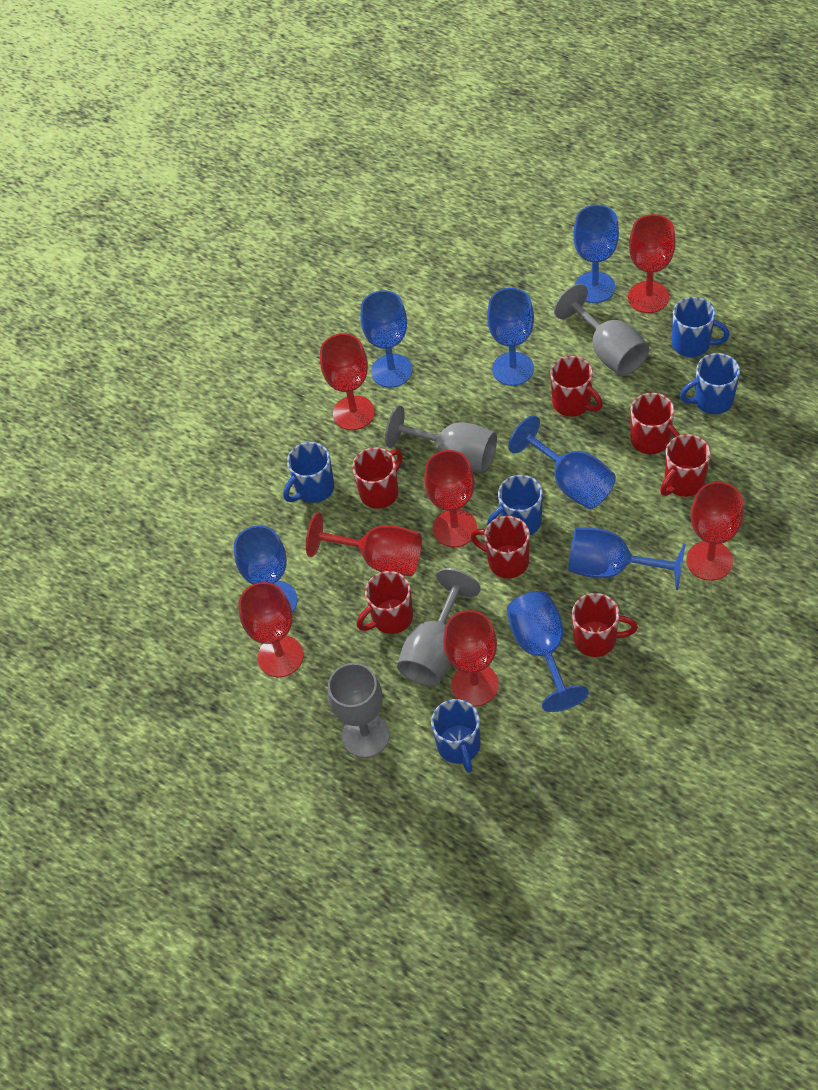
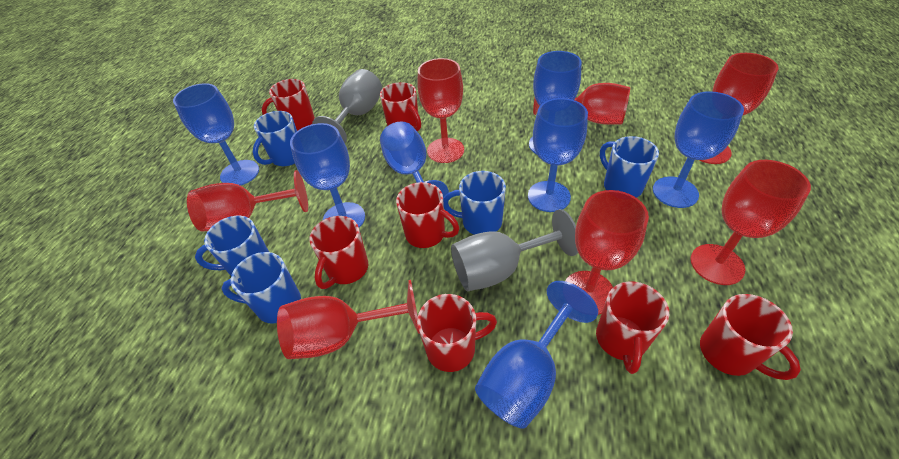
grey goblet: 4 -> 2

